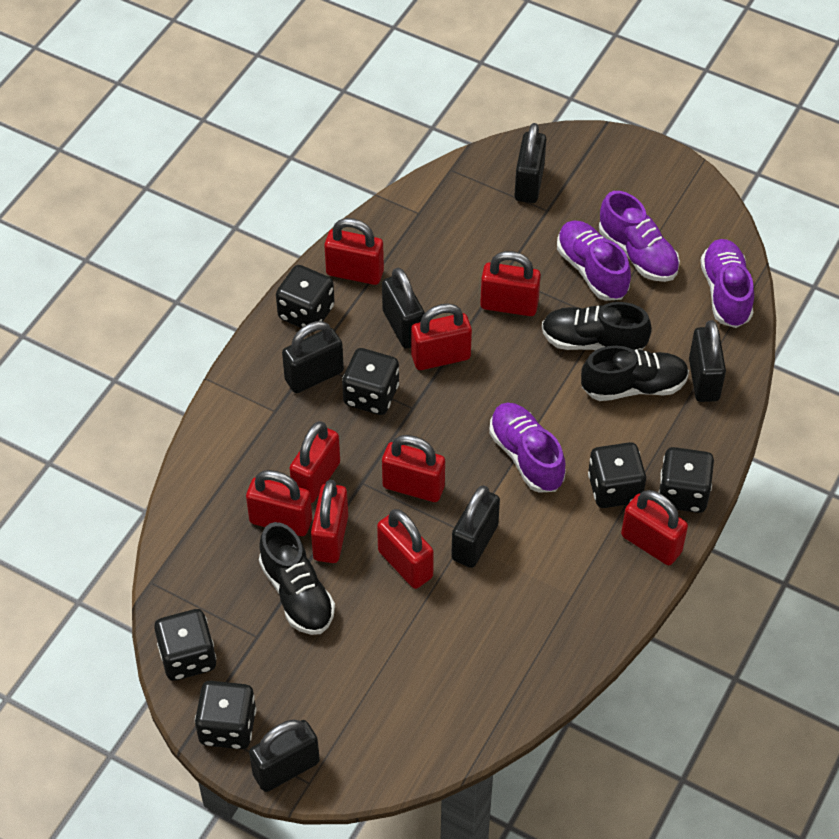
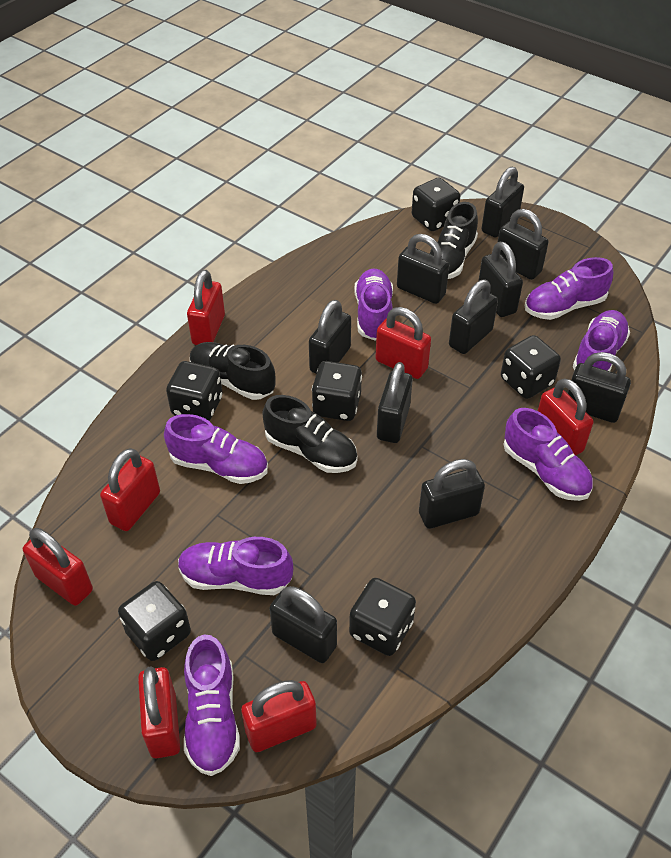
black padlock: 6 -> 10
purple shoe: 4 -> 7
red padlock: 9 -> 7

